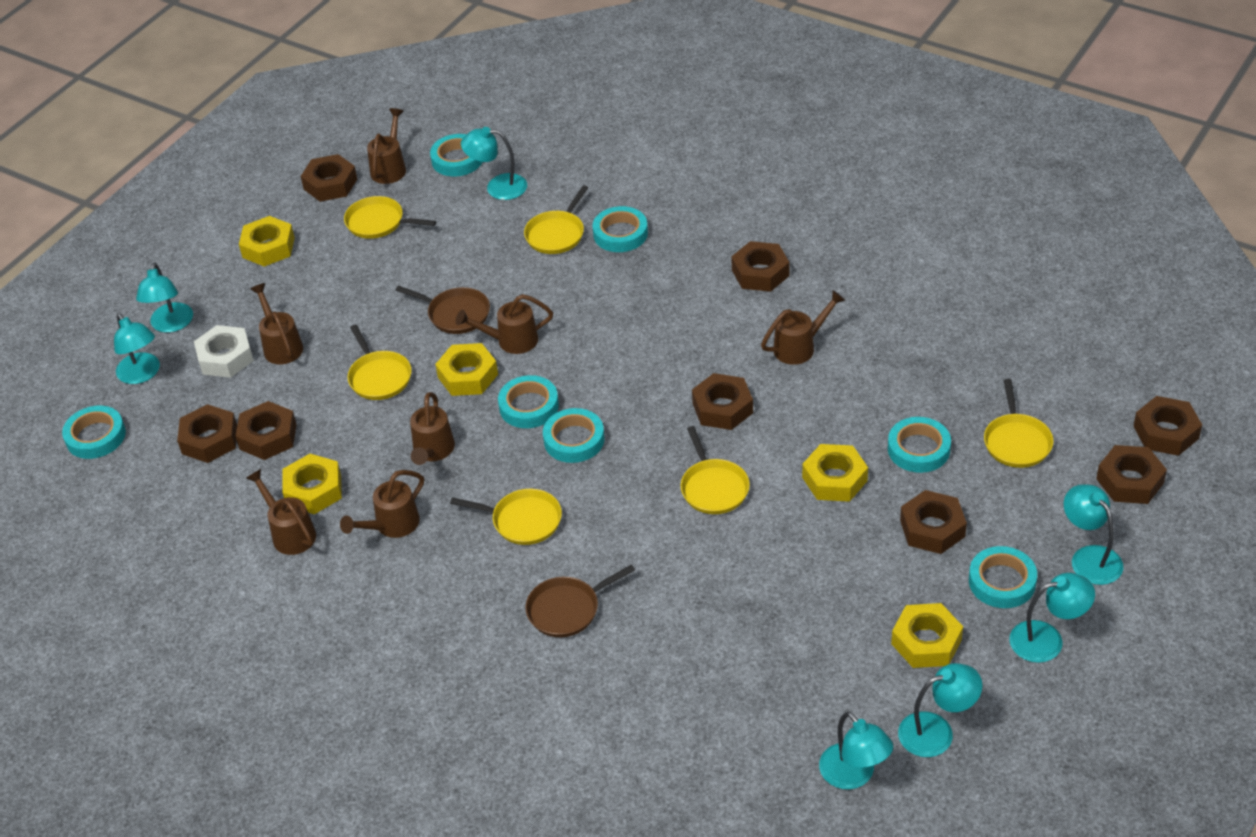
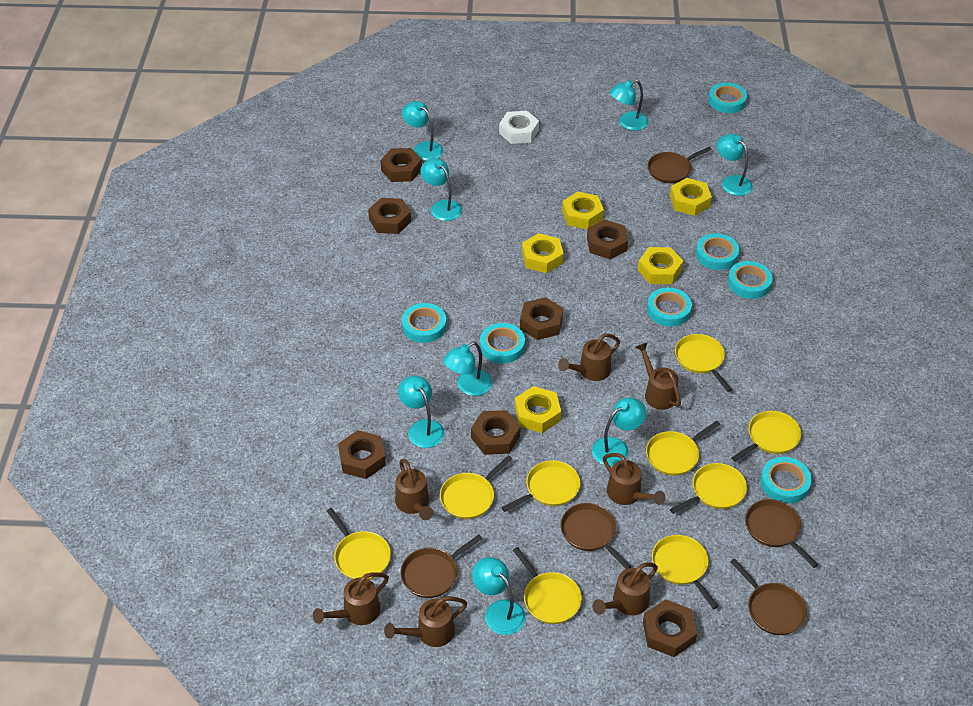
brown nut: 8 -> 7
brown pan: 2 -> 5
turquoise lamp: 7 -> 8
yellow pan: 6 -> 9

